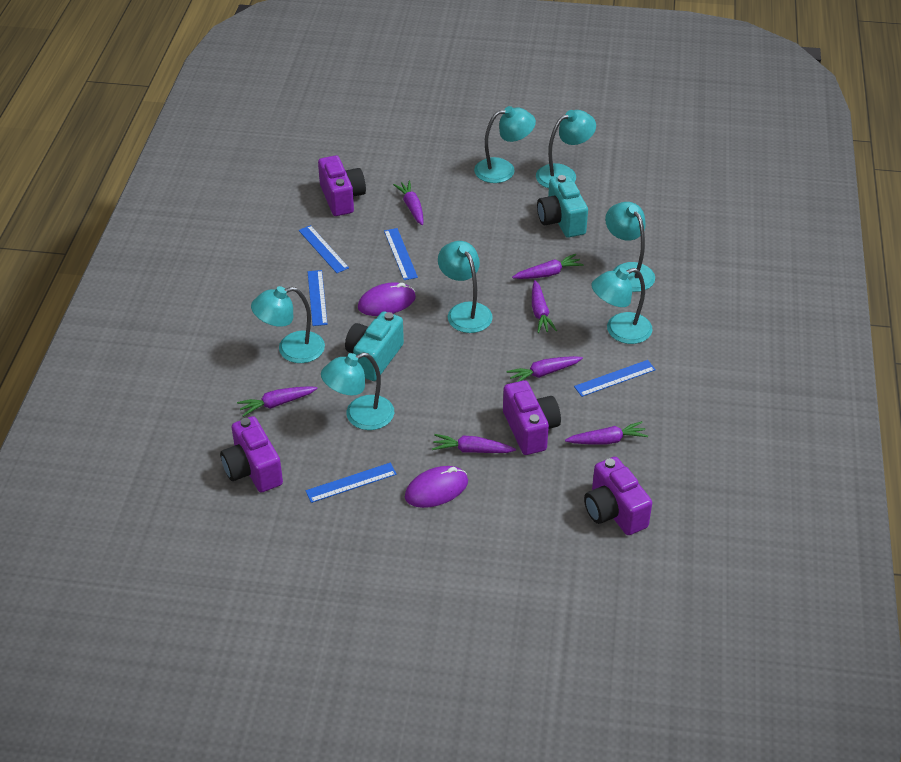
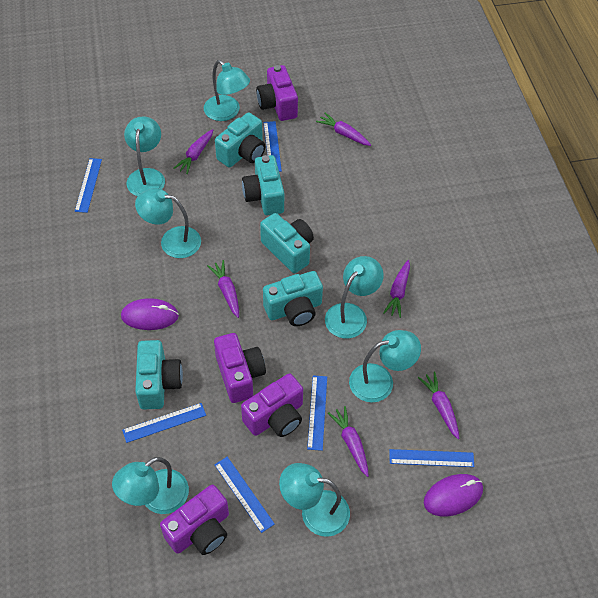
blue ruler: 5 -> 6
purple carrot: 7 -> 6
turquoise camera: 2 -> 5

